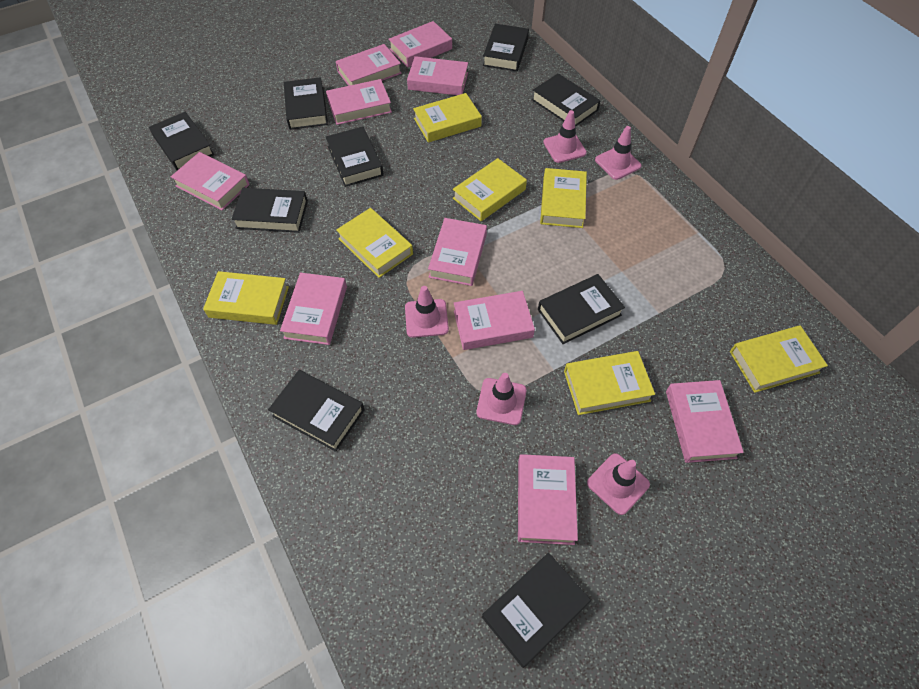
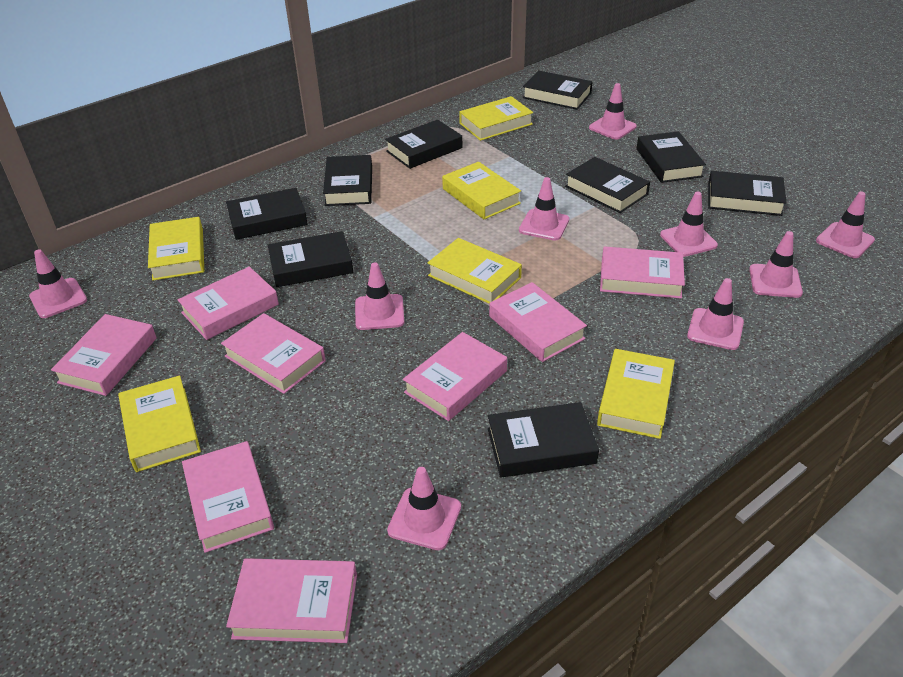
pink book: 10 -> 8
pink traffic cone: 5 -> 9
yellow book: 7 -> 6

